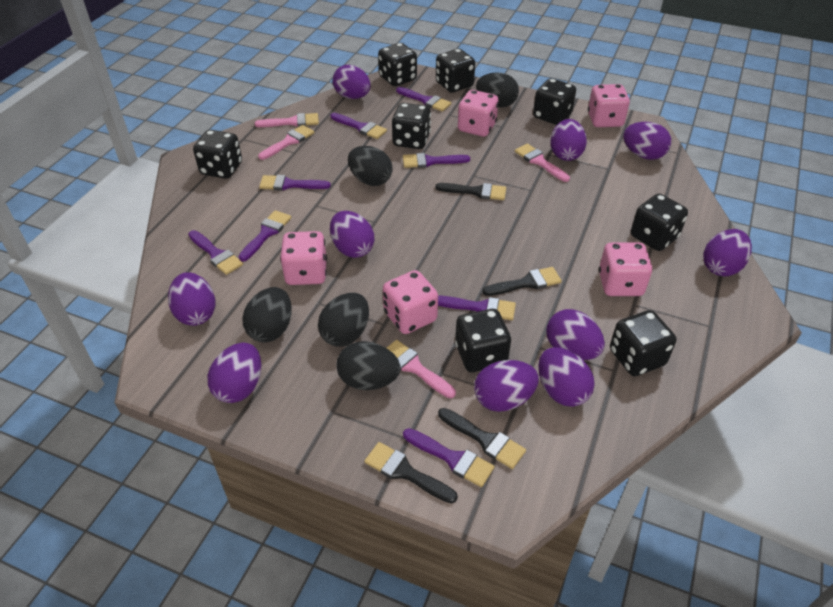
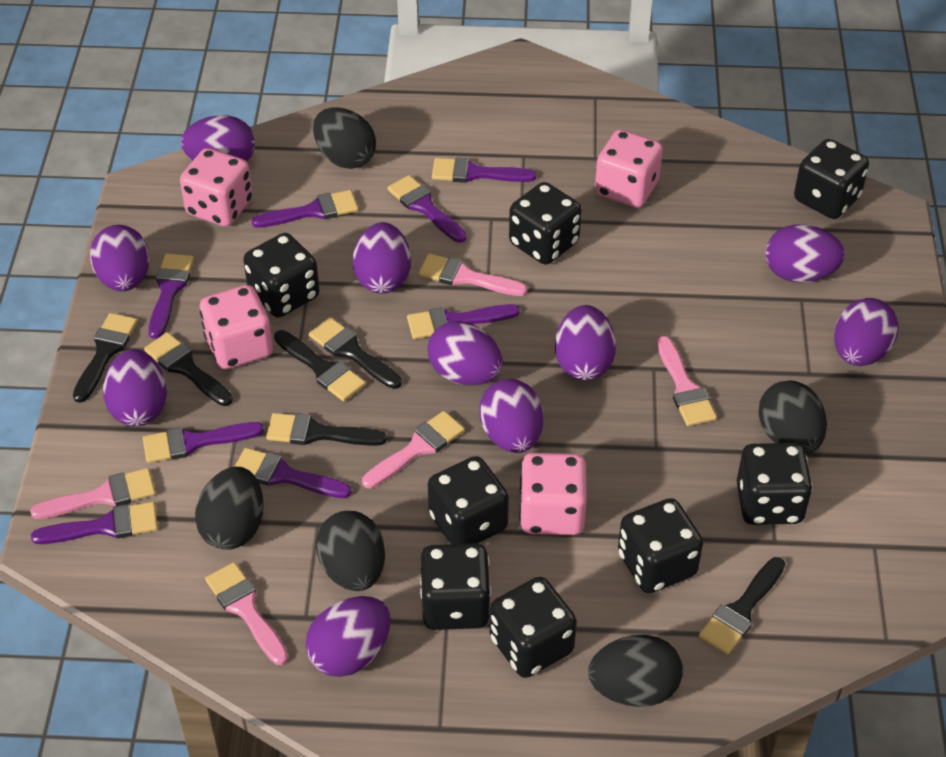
black brush: 4 -> 6
pink brush: 4 -> 5
pink dice: 5 -> 4

